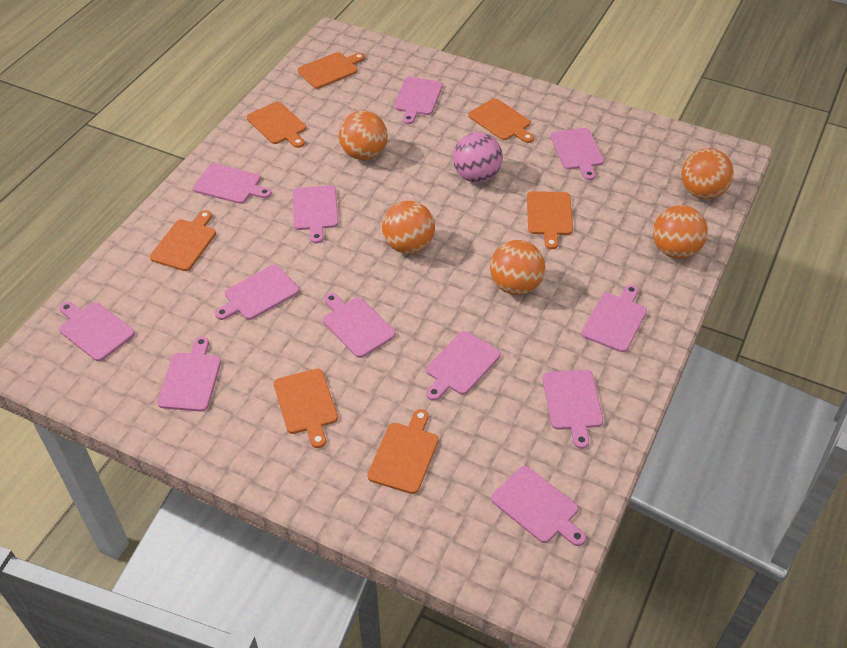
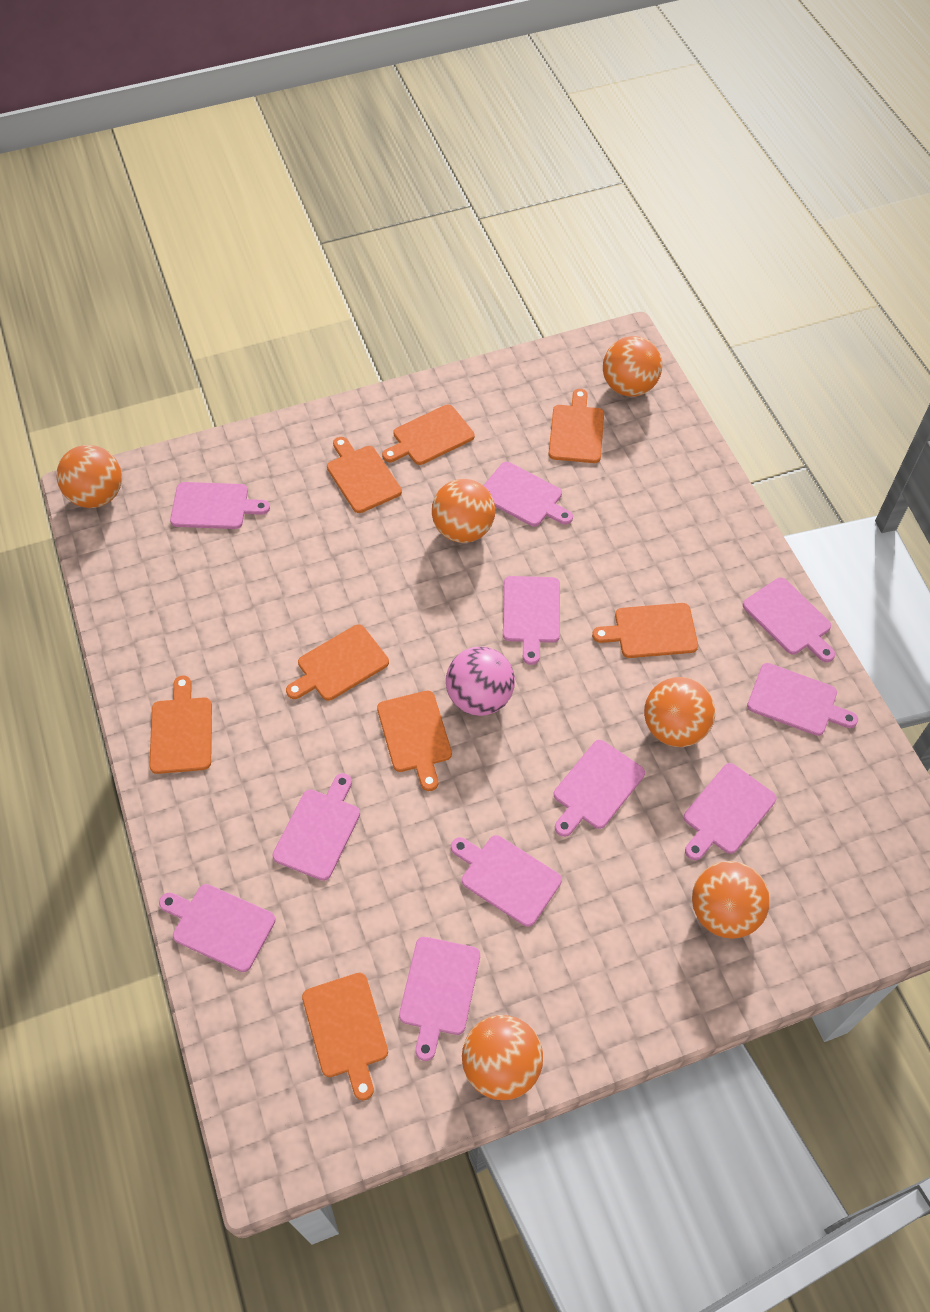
orange ball: 5 -> 6
orange cutting board: 7 -> 8
pink cutting board: 12 -> 11

